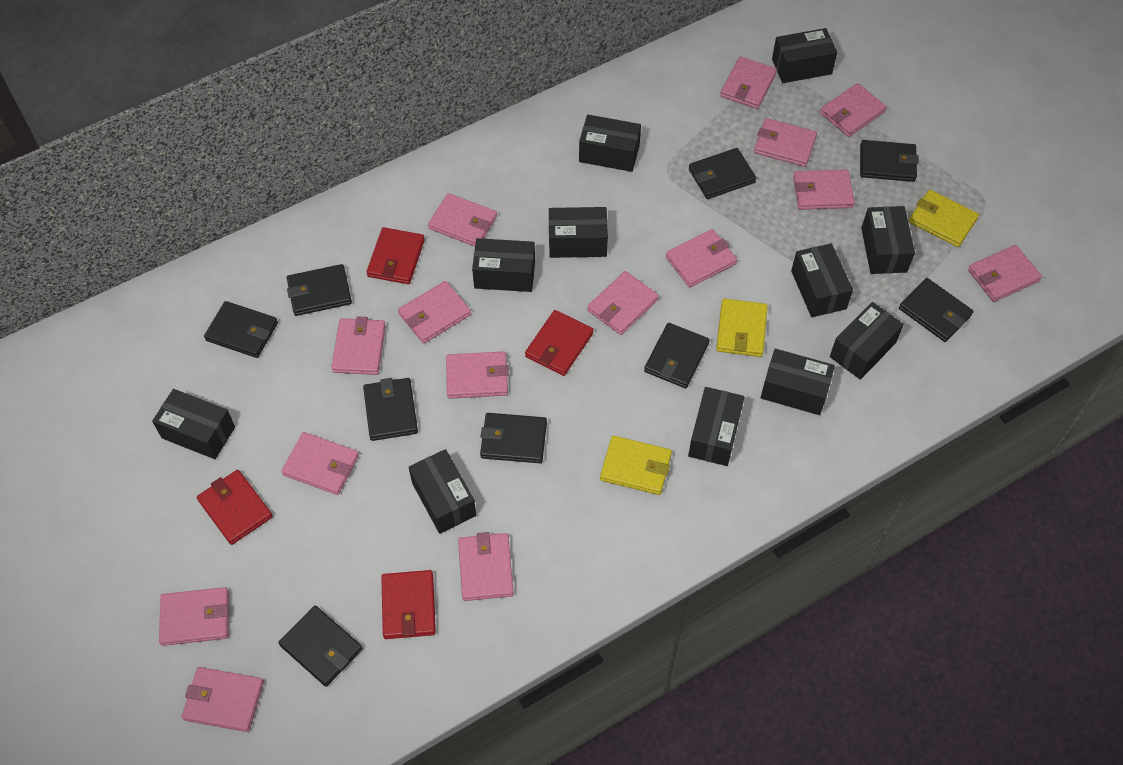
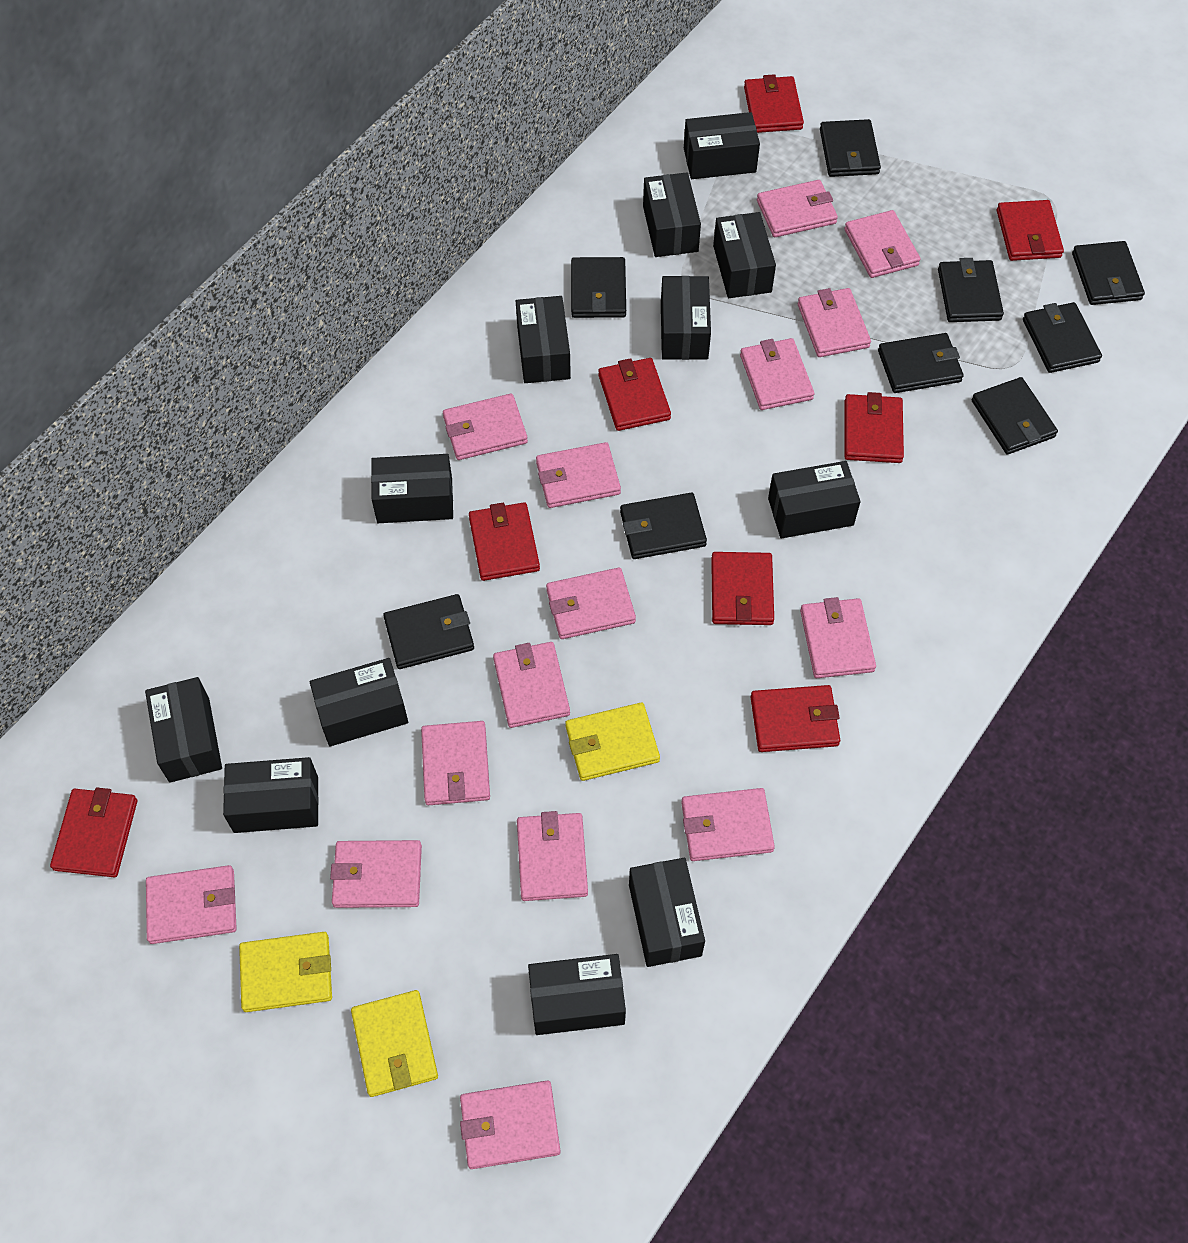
black box: 11 -> 12
red wallet: 4 -> 8

